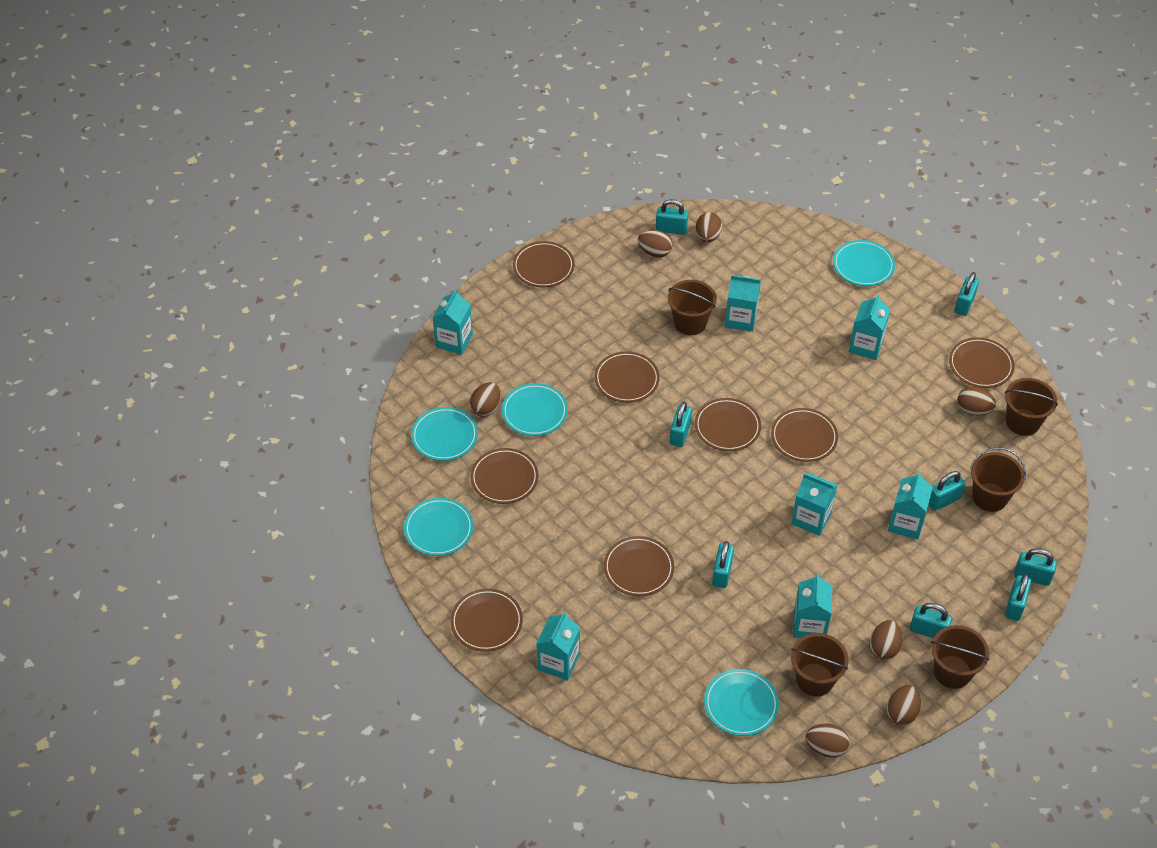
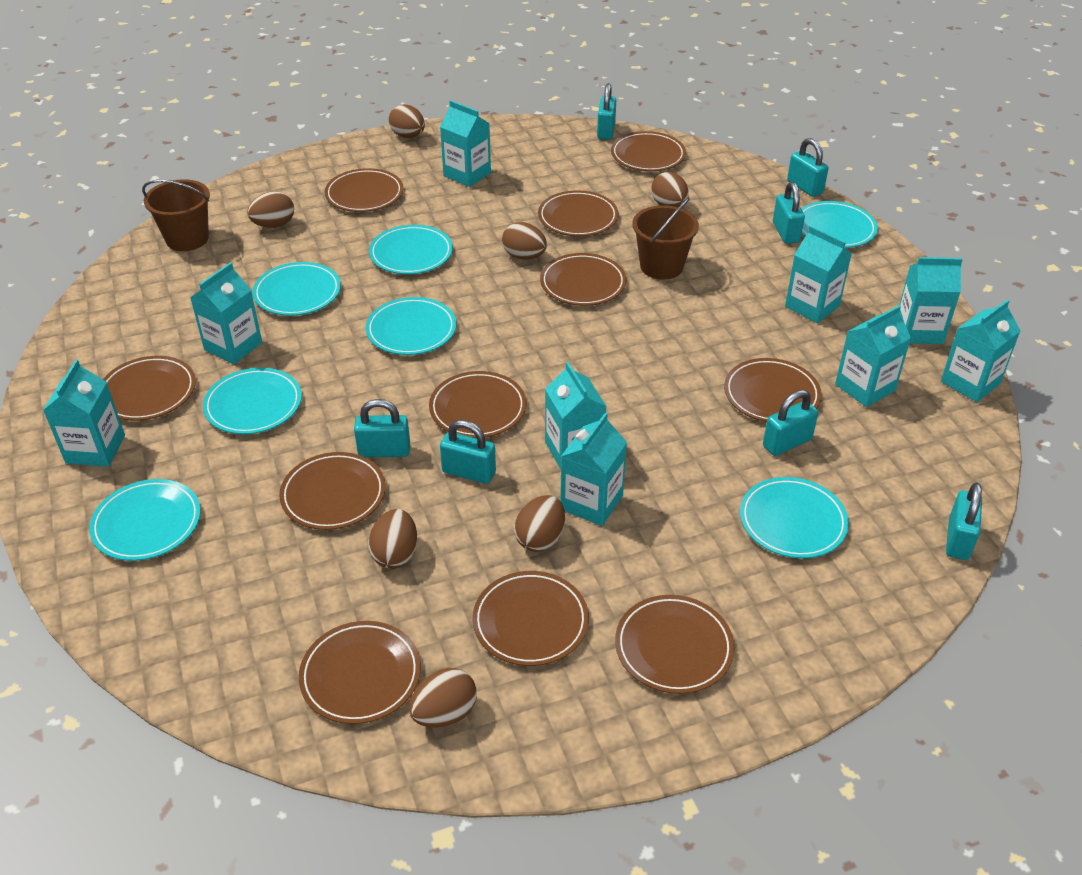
brown bucket: 5 -> 2
brown plate: 8 -> 11
turquoise carton: 7 -> 9
turquoise padlock: 8 -> 7
turquoise plate: 5 -> 7

